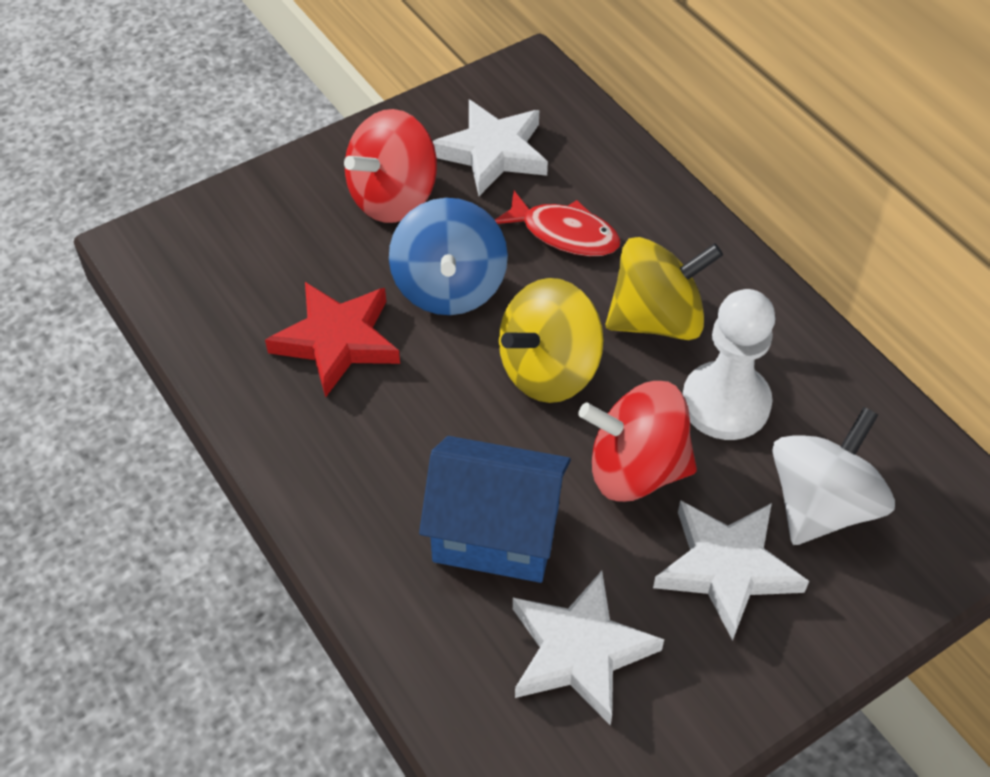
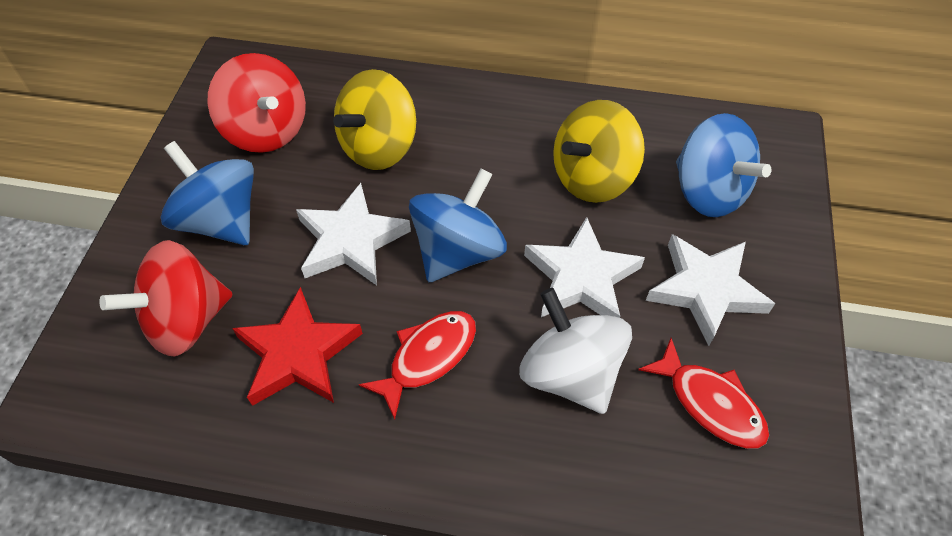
blue house: 1 -> 0
blue spinning top: 1 -> 3
red fish: 1 -> 2
white pawn: 1 -> 0

